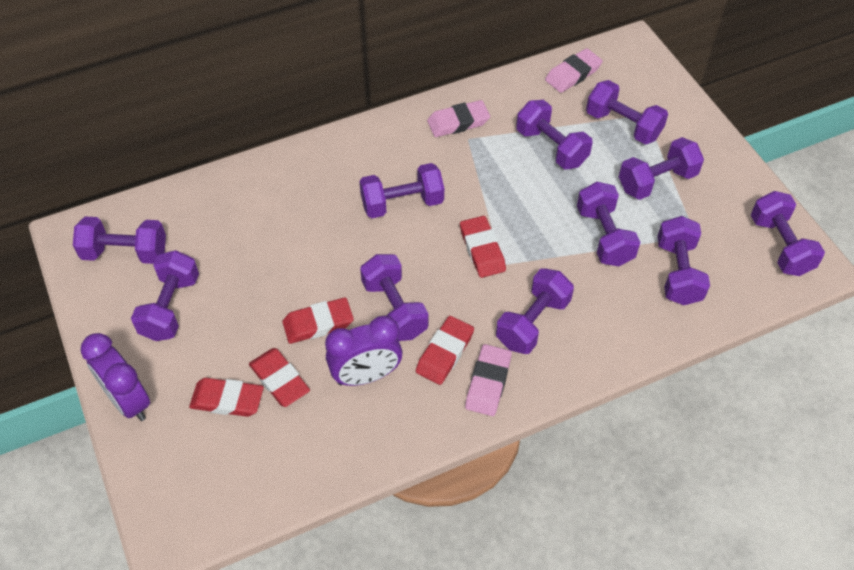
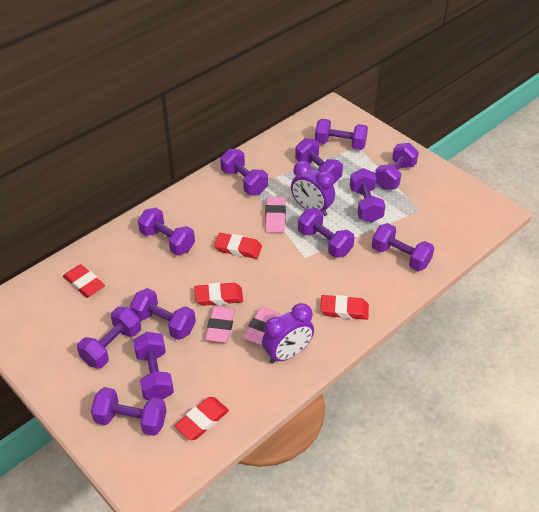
purple dumbbell: 11 -> 12

